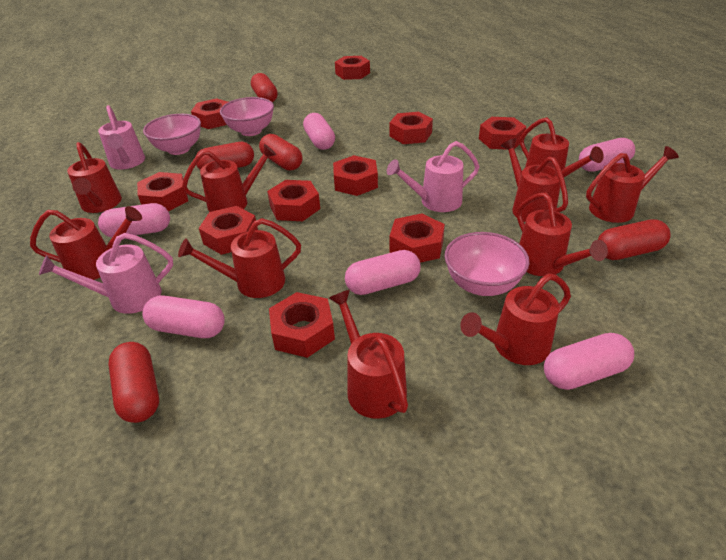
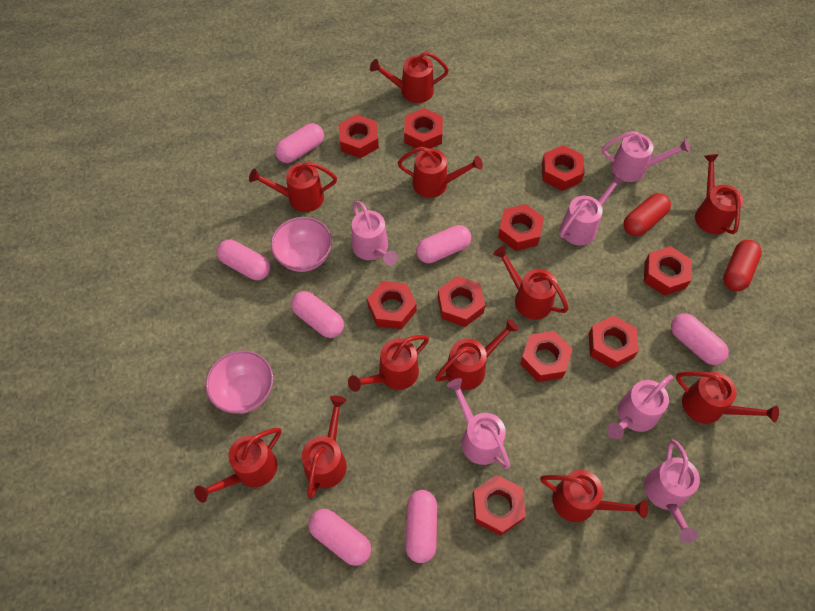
pink bowl: 3 -> 2
pink capsule: 6 -> 7
pink watering can: 3 -> 6
red capsule: 5 -> 2
red watering can: 10 -> 11

